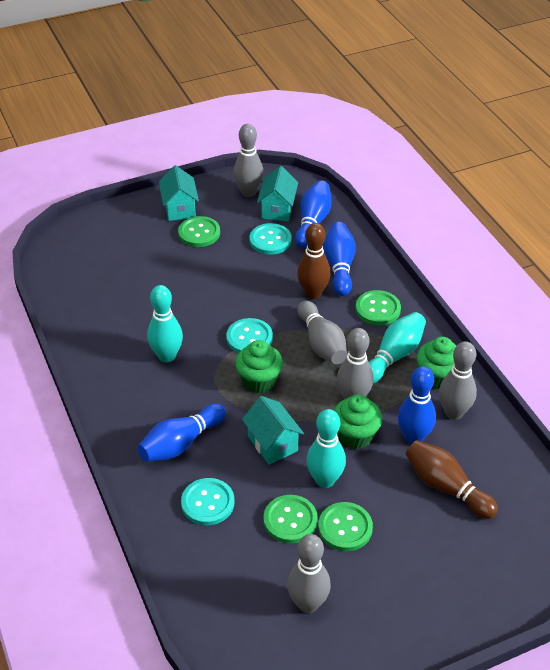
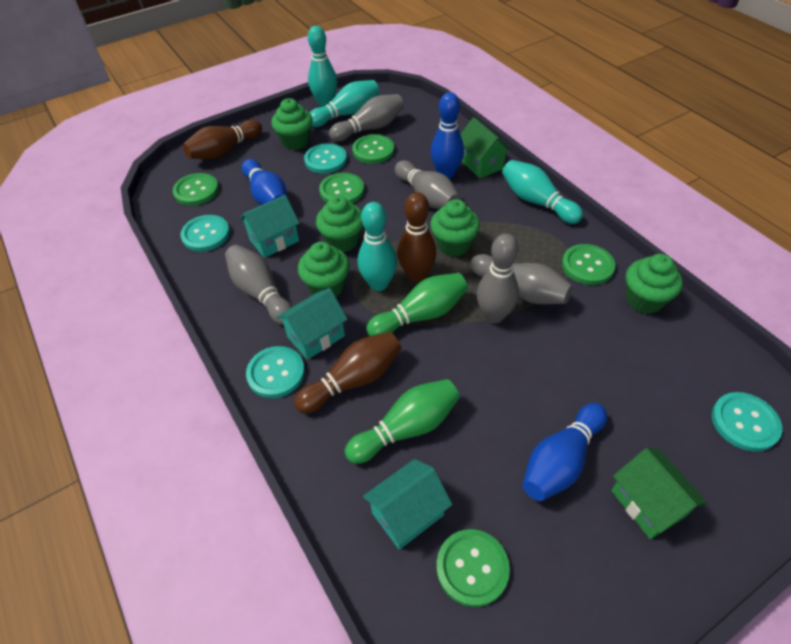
blue bowling pin: 4 -> 3
brown bowling pin: 2 -> 3
green bowling pin: 0 -> 2
green button: 4 -> 5
green cupcake: 3 -> 5
green house: 0 -> 2
turquoise bowling pin: 3 -> 4
turquoise button: 3 -> 4

